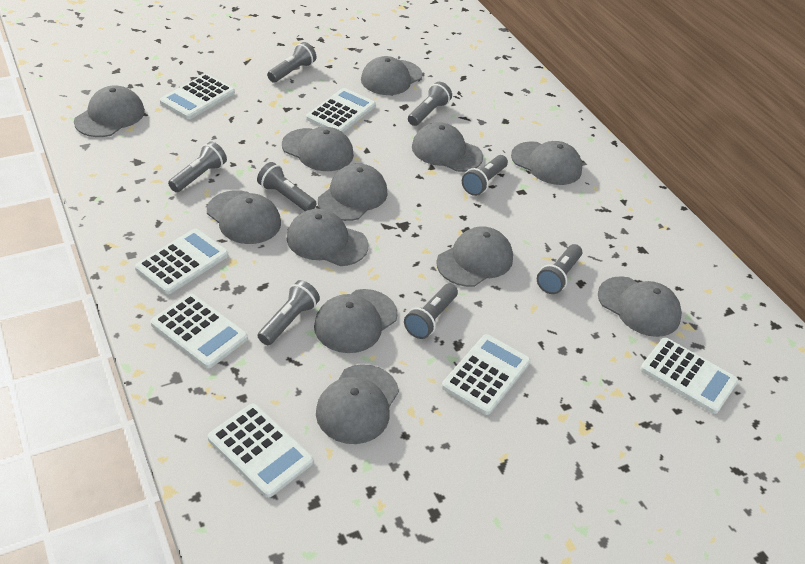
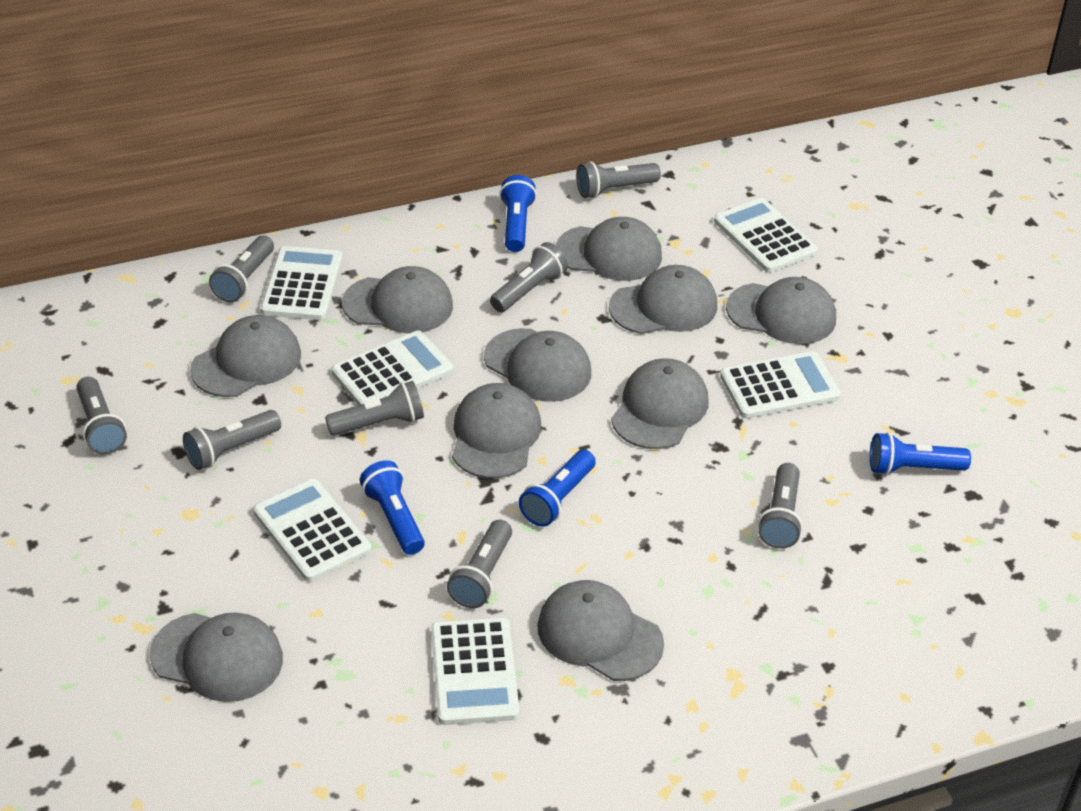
blue flashlight: 0 -> 4
grey cap: 12 -> 10
white calculator: 7 -> 6

